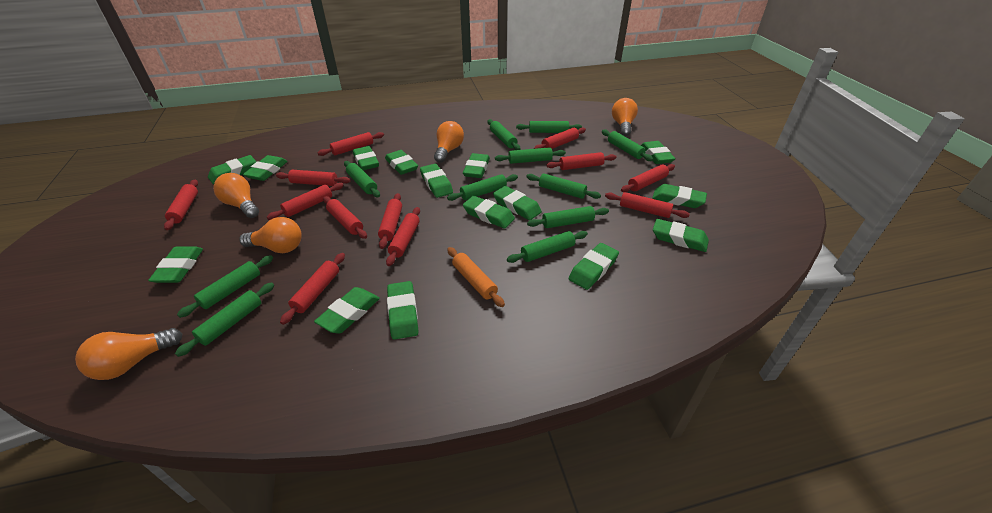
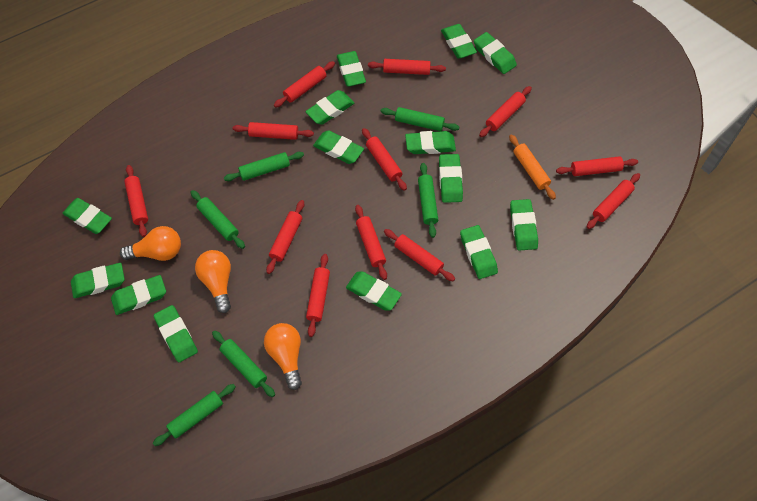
green eraser: 15 -> 14
green rolling pin: 11 -> 6
orange light bulb: 5 -> 3

